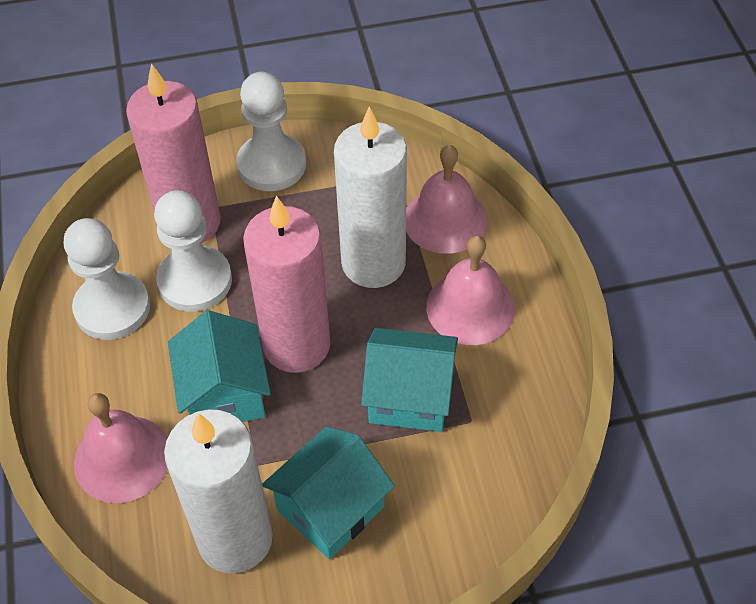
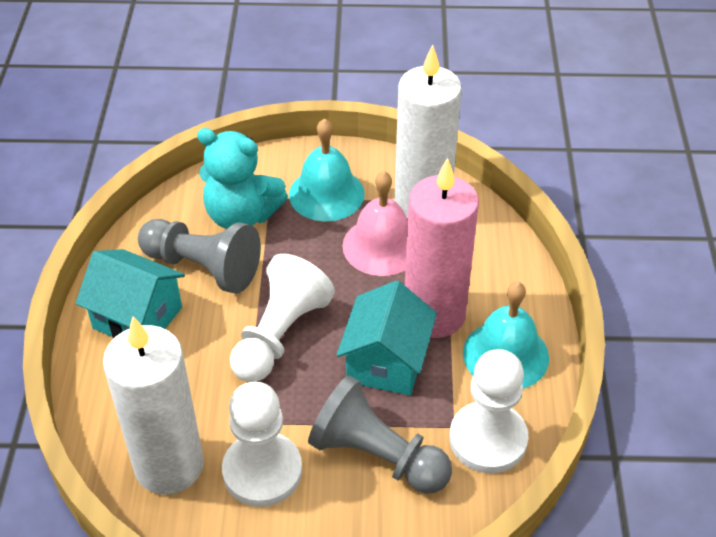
grey pawn: 0 -> 2
pink bell: 3 -> 1
pink candle: 2 -> 1
turquoise bell: 0 -> 2
turquoise house: 3 -> 2
turquoise teddy bear: 0 -> 1

